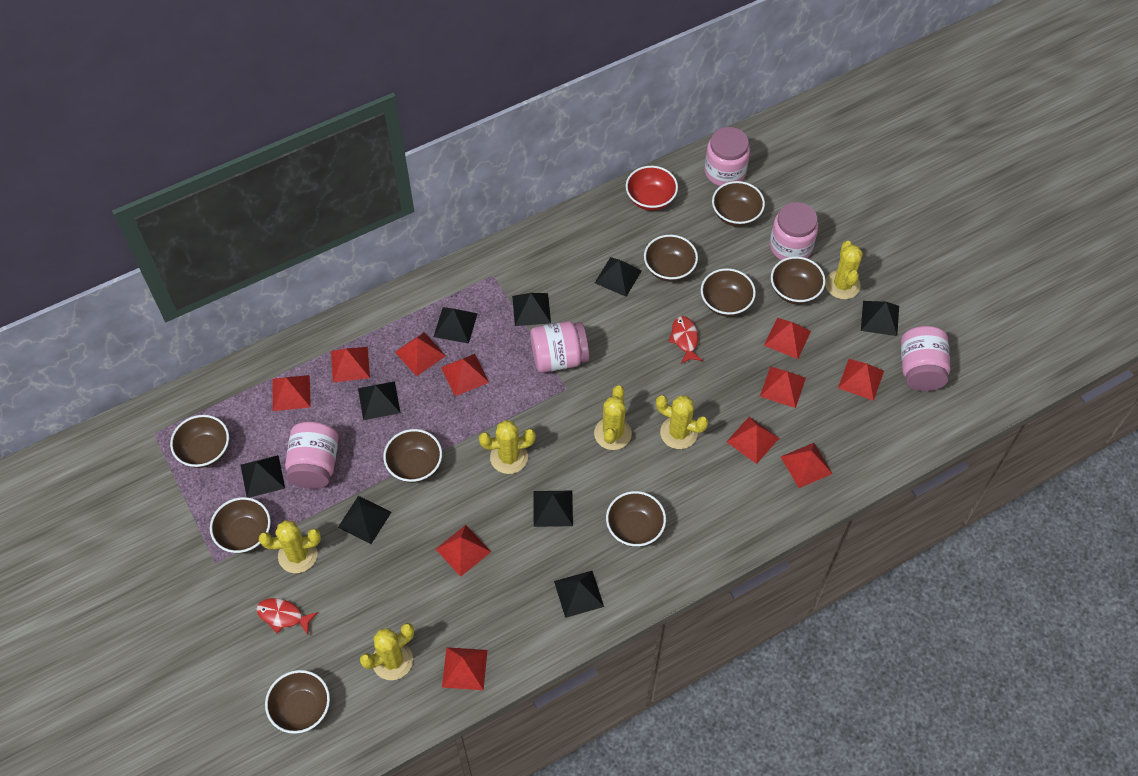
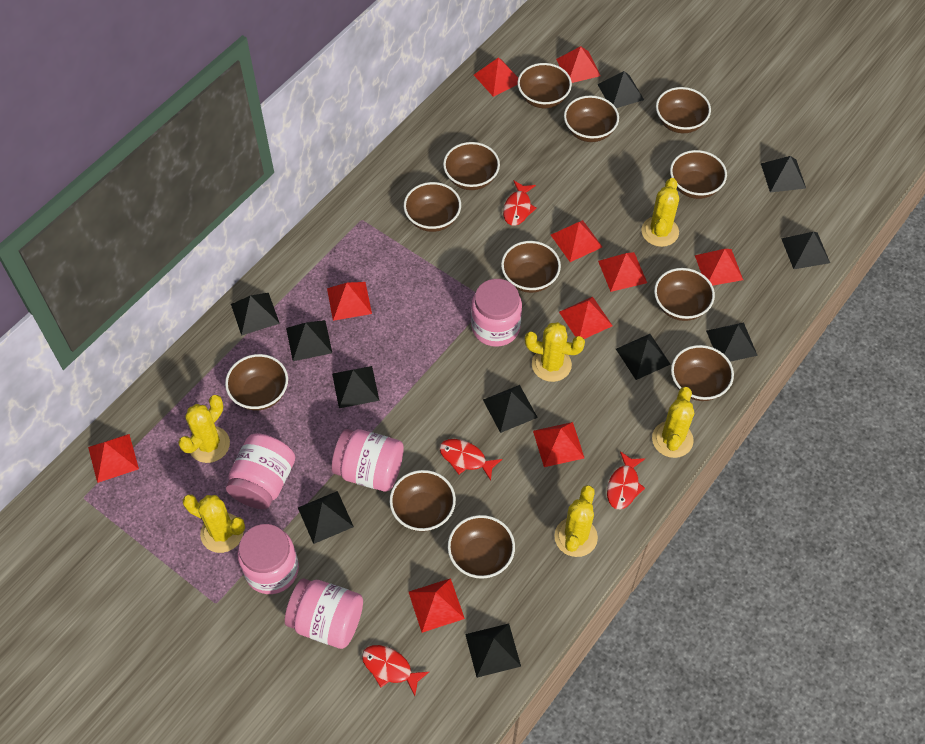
black pyramid: 9 -> 11
brown bowl: 9 -> 12
red bowl: 1 -> 0
red fish: 2 -> 4
red pyramid: 11 -> 10

